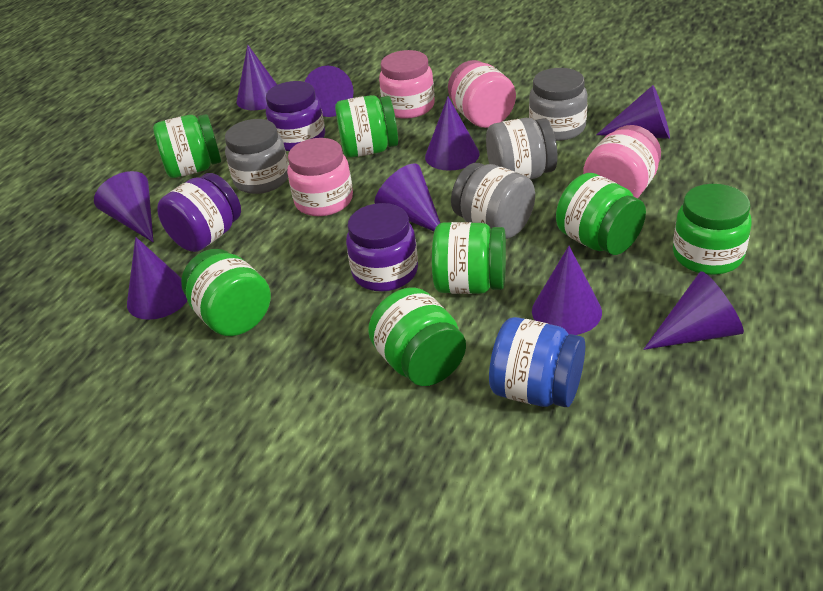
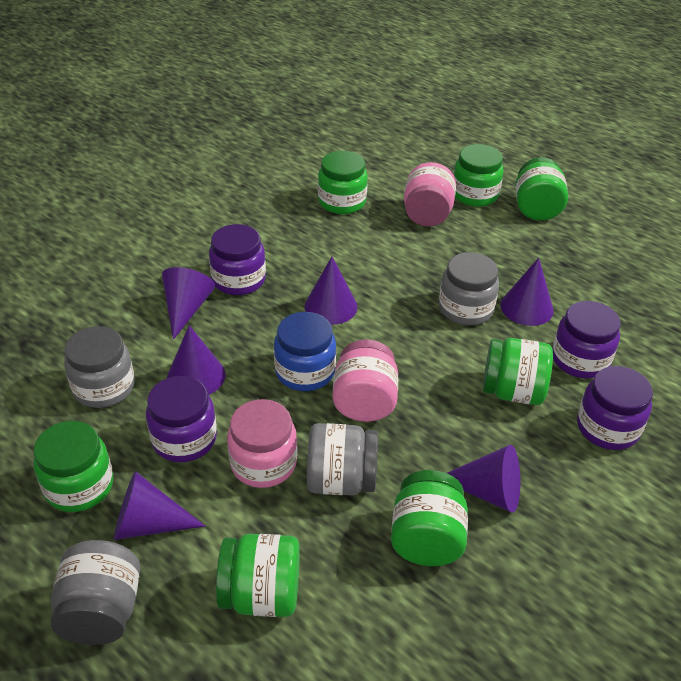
pink jar: 4 -> 3
purple cone: 9 -> 6
purple jar: 3 -> 4

